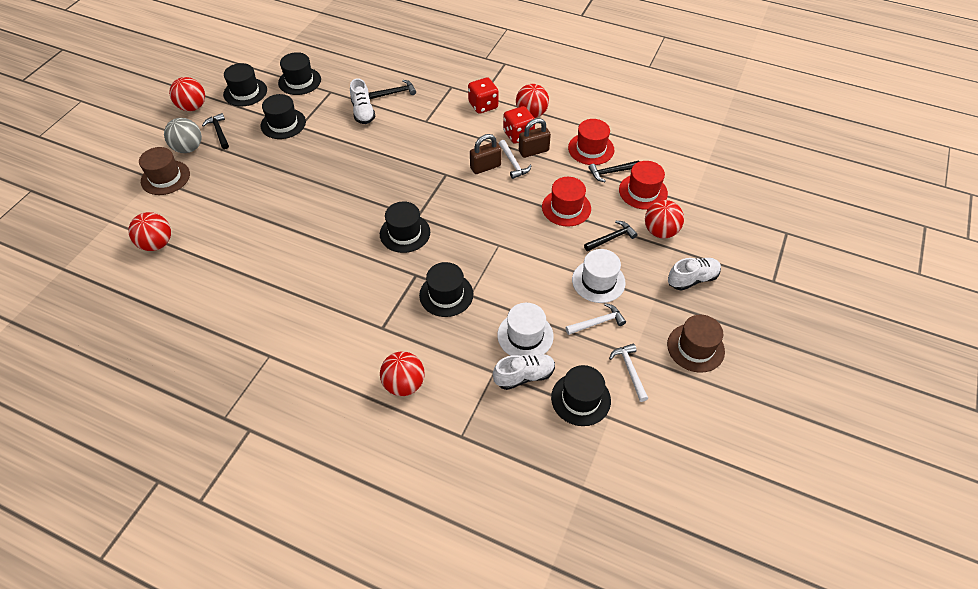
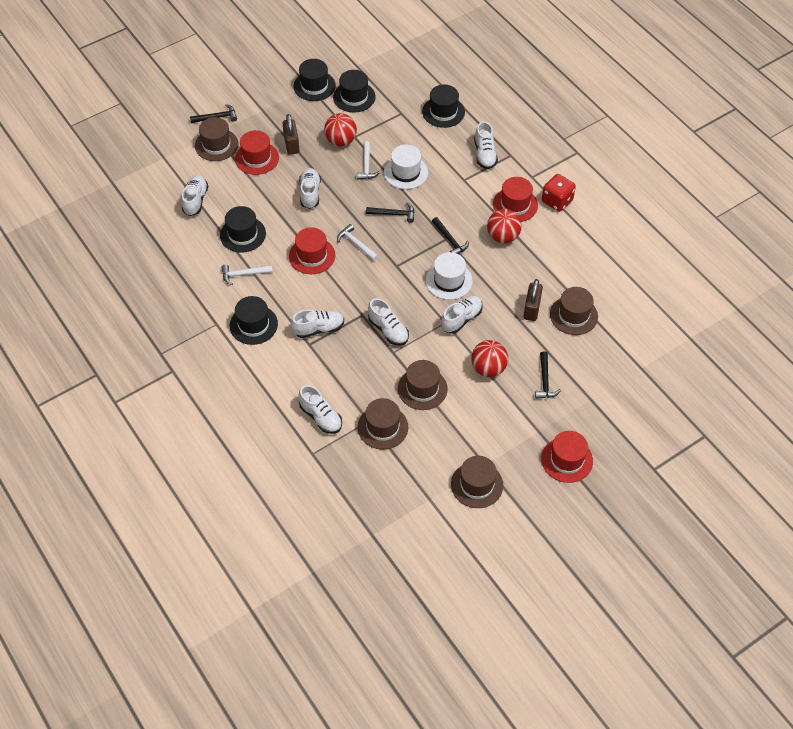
black hat: 6 -> 5
brown hat: 2 -> 5
grey ball: 1 -> 0
red ball: 5 -> 3
red dice: 2 -> 1
red hat: 3 -> 4
white shoe: 3 -> 7

